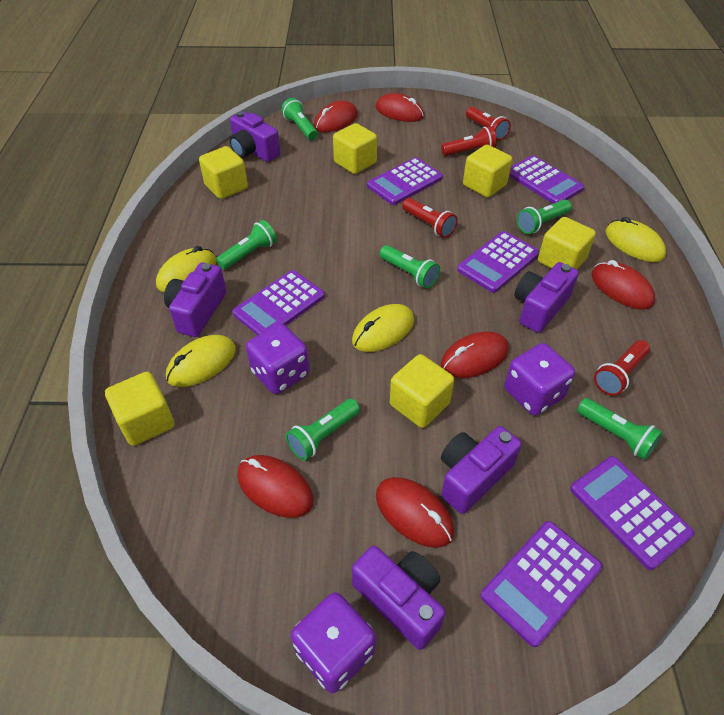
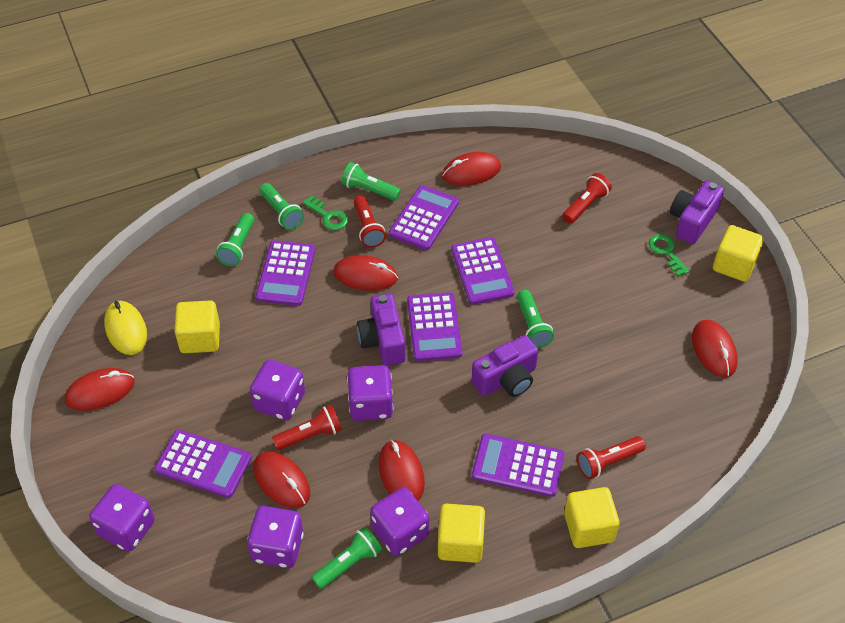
green flashlight: 6 -> 5
green key: 0 -> 2
purple camera: 5 -> 3
purple dice: 3 -> 5
yellow cube: 6 -> 4
yellow mouse: 4 -> 1

